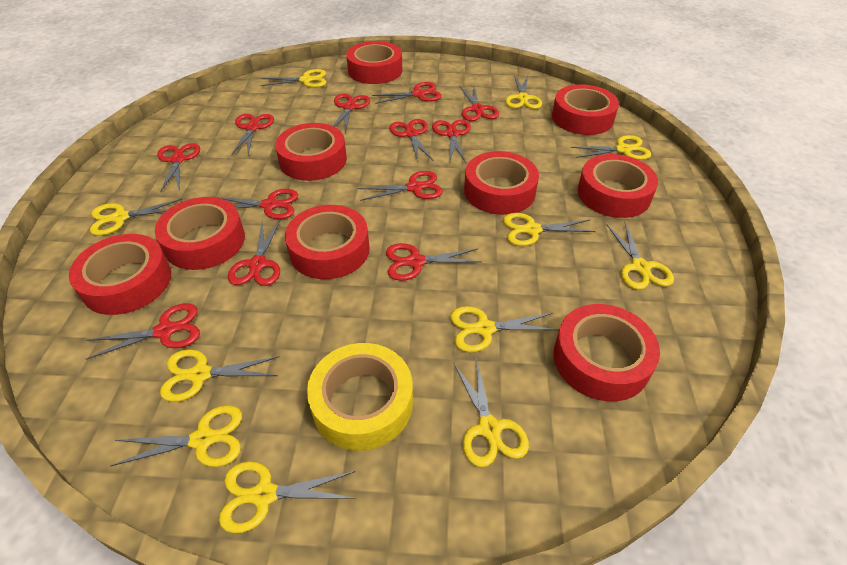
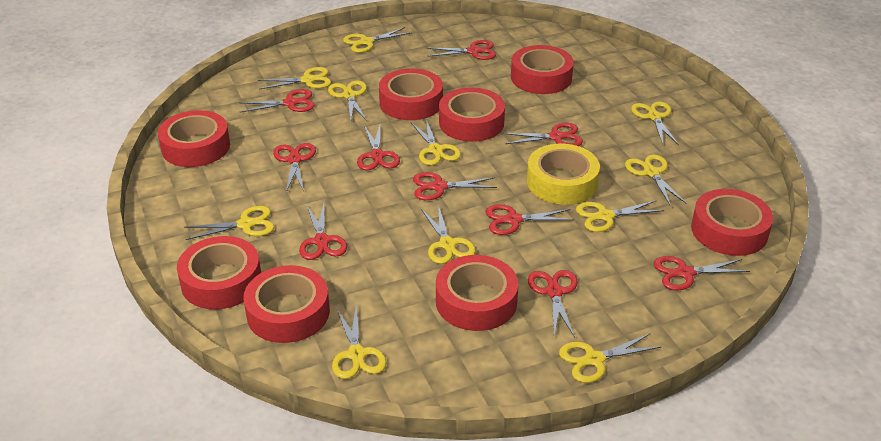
red scissors: 12 -> 10
red tape: 9 -> 8

